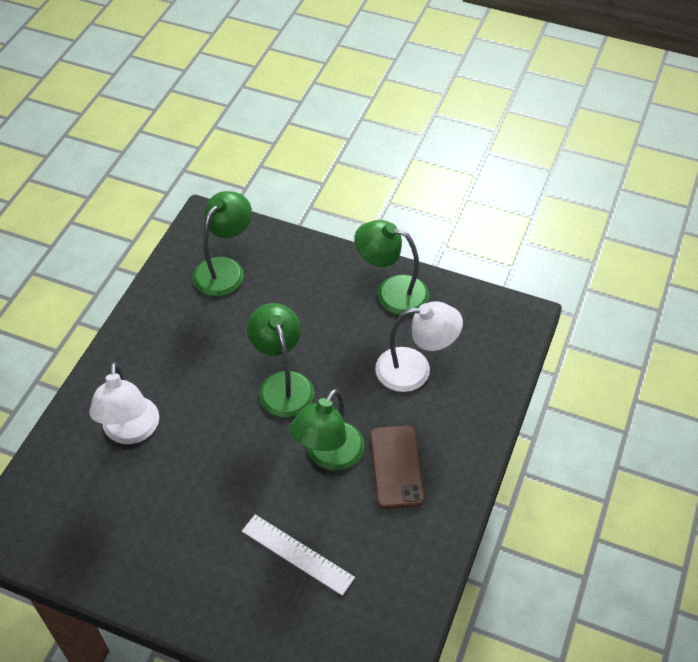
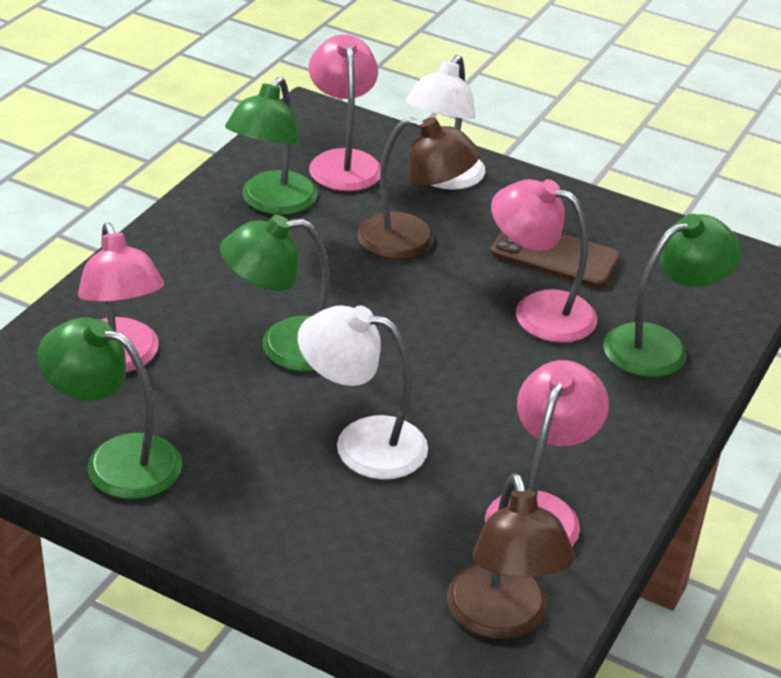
brown lamp: 0 -> 2
pink lamp: 0 -> 4
white ruler: 1 -> 0

